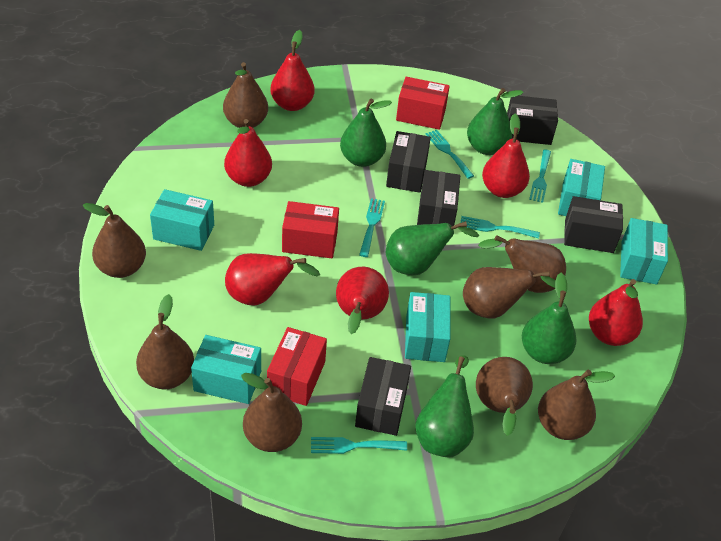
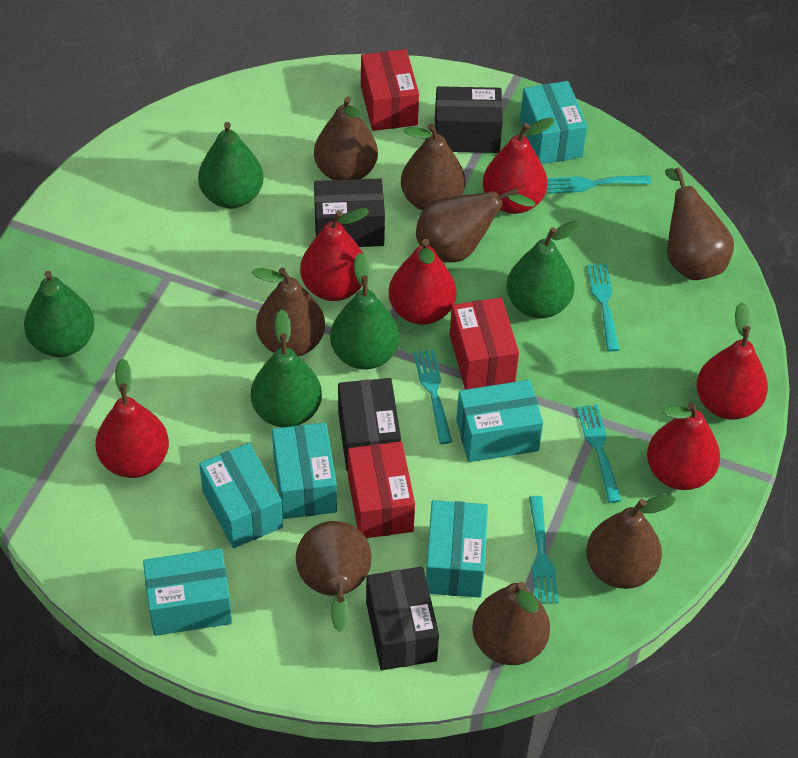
black box: 5 -> 4
turquoise box: 5 -> 6

